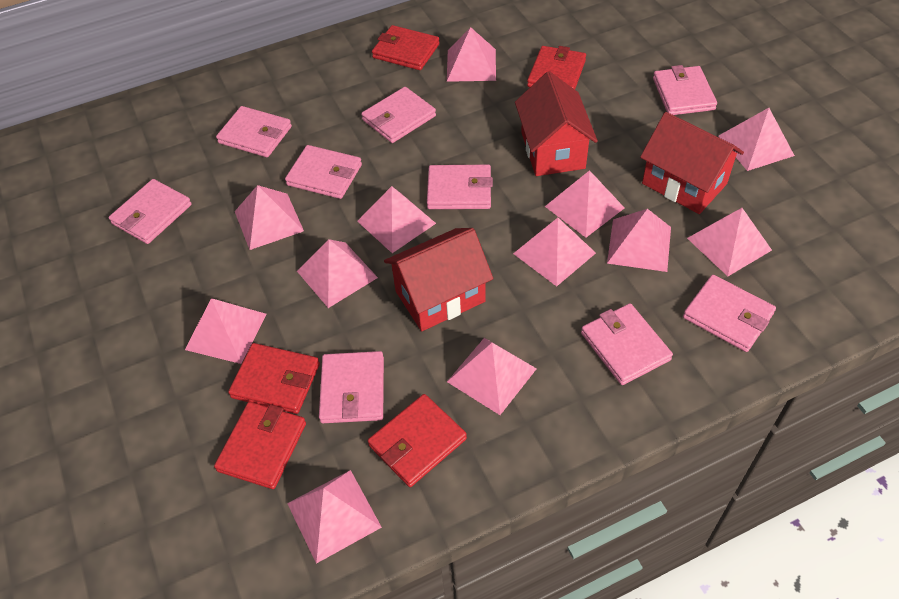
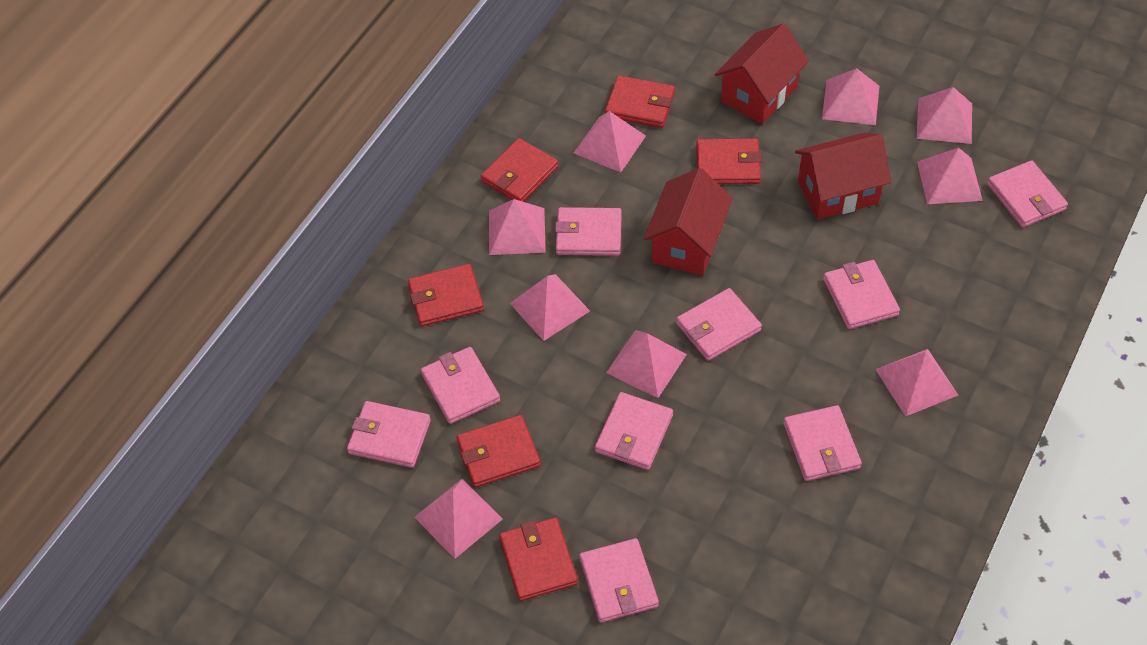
pink pyramid: 12 -> 9
red wallet: 5 -> 6

